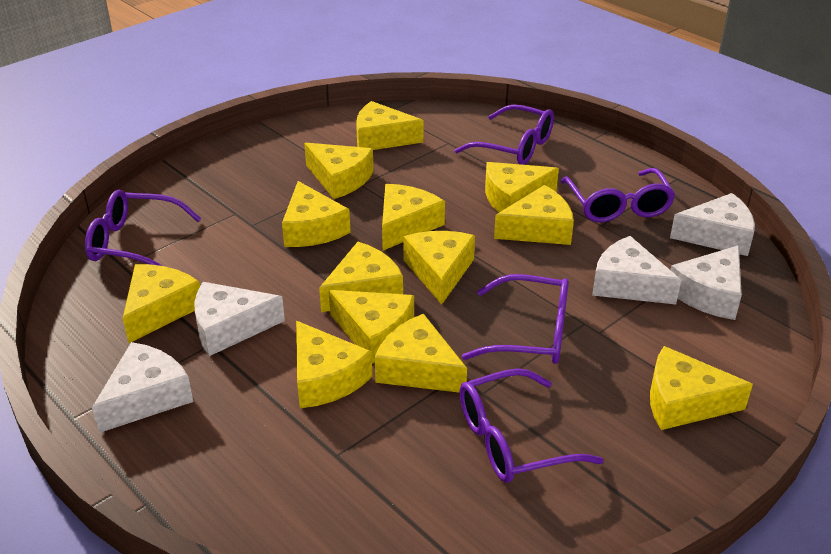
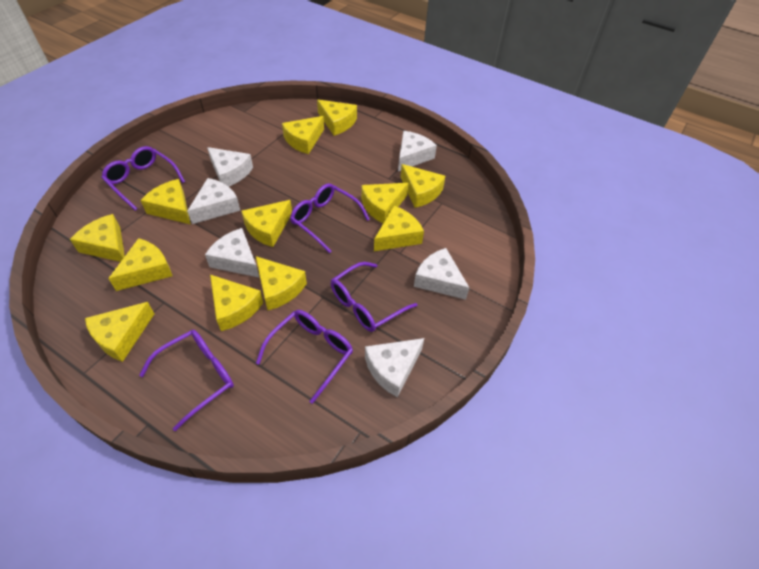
white cheese: 5 -> 6
yellow cheese: 13 -> 12

